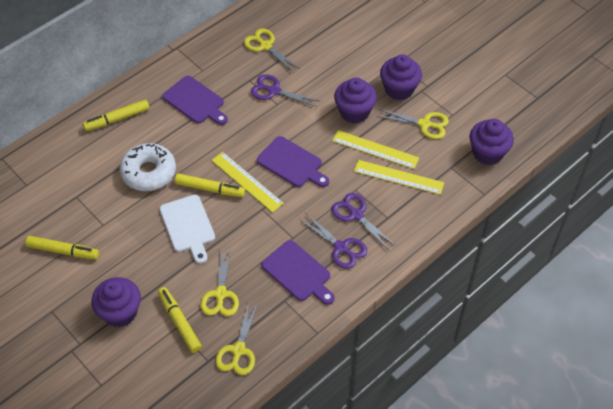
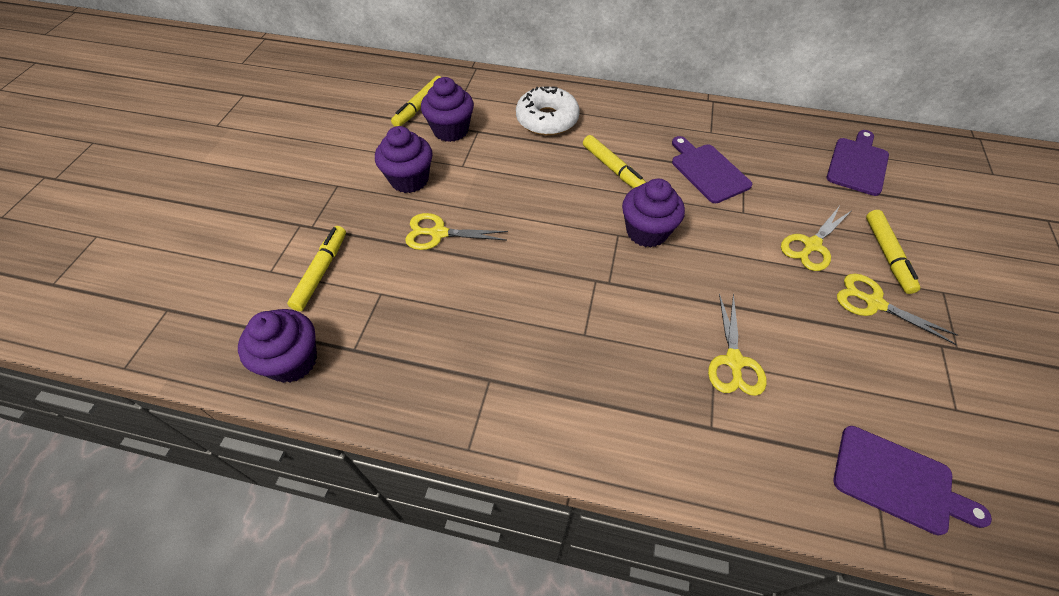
purple scissors: 3 -> 0
white cutting board: 1 -> 0
yellow ruler: 3 -> 0

